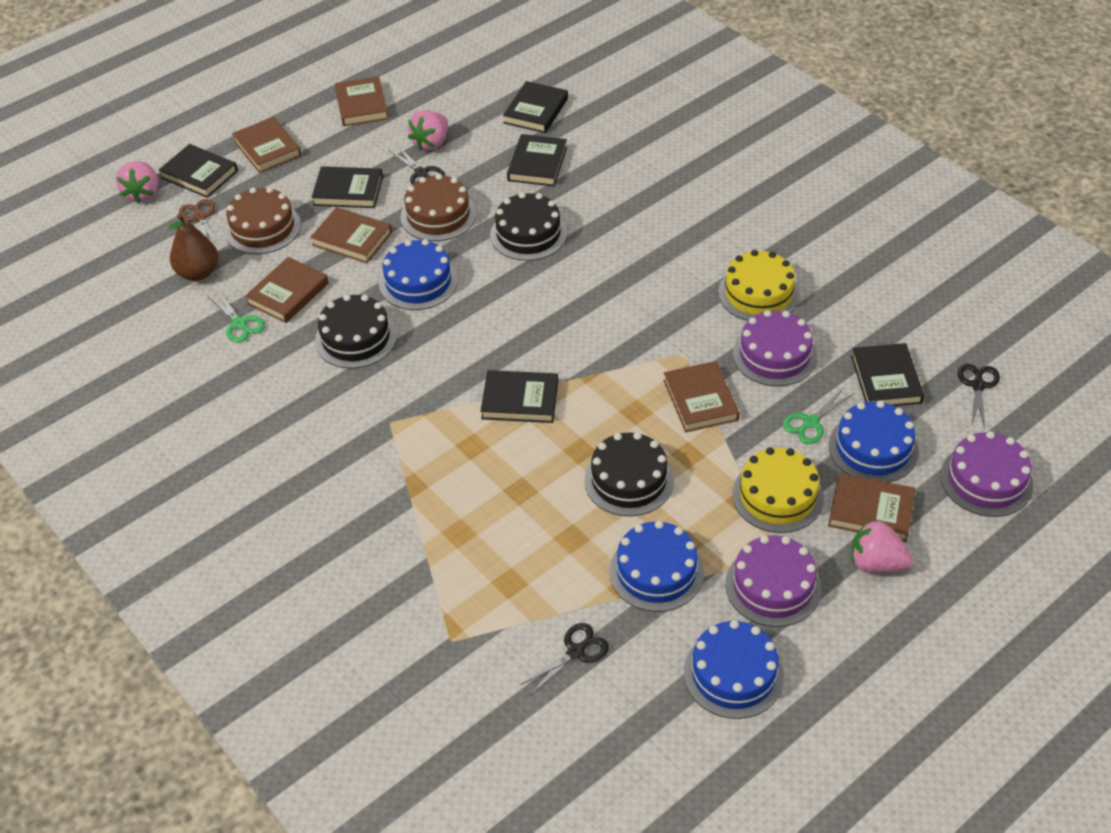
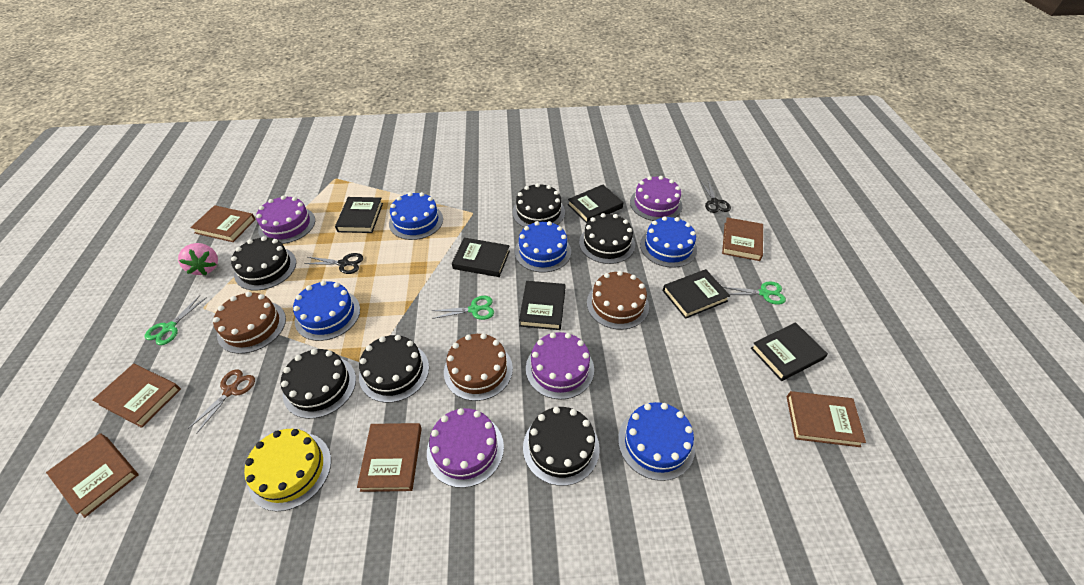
black cake: 3 -> 6
black scissors: 3 -> 2
blue cake: 4 -> 5
brown cake: 2 -> 3
brown pear: 1 -> 0
green scissors: 2 -> 3
pink strawberry: 3 -> 1
purple cake: 3 -> 4
yellow cake: 2 -> 1

